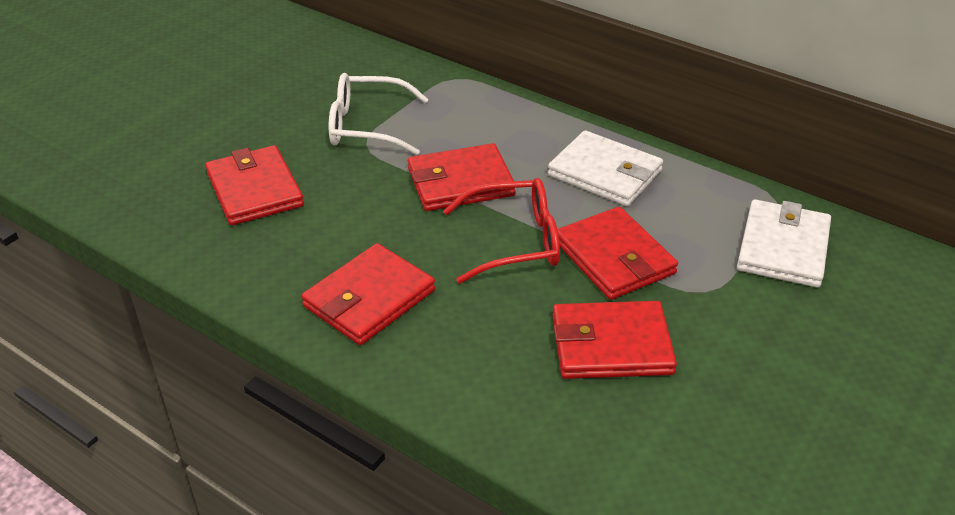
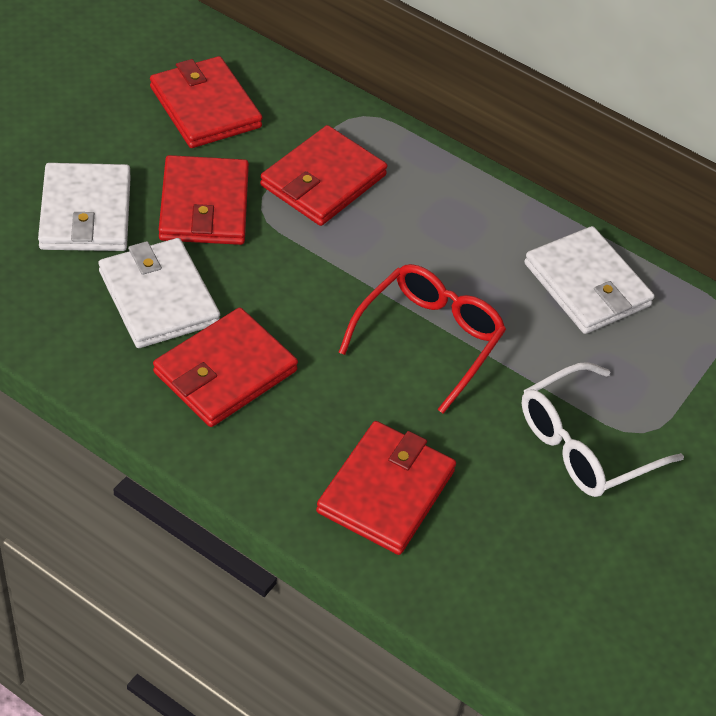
white wallet: 2 -> 3

